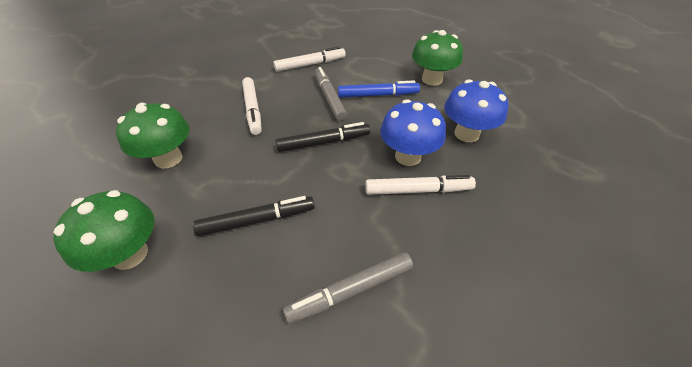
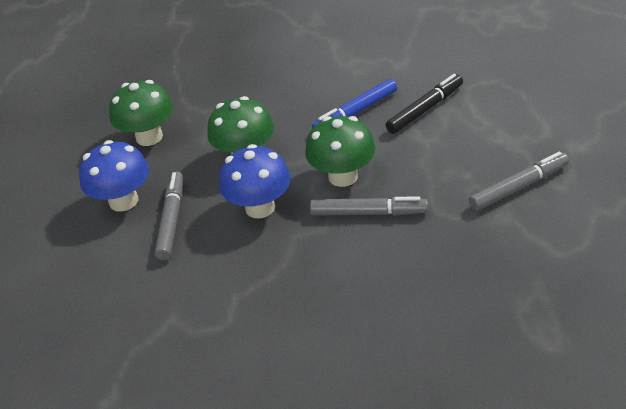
black marker: 2 -> 1
grey marker: 2 -> 3
white marker: 3 -> 0

